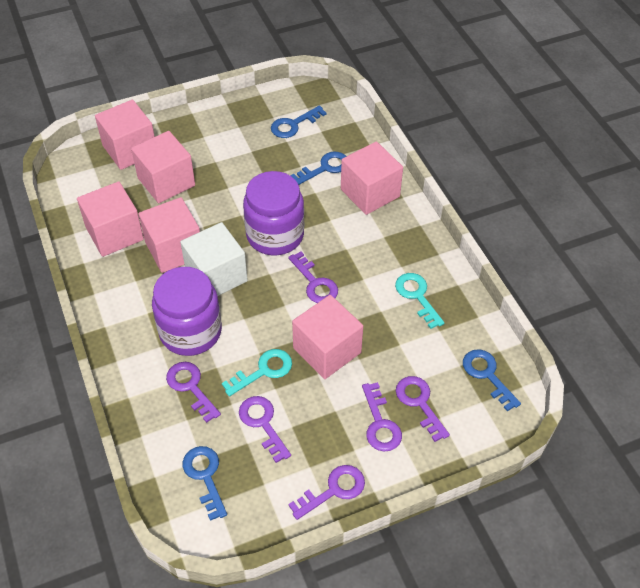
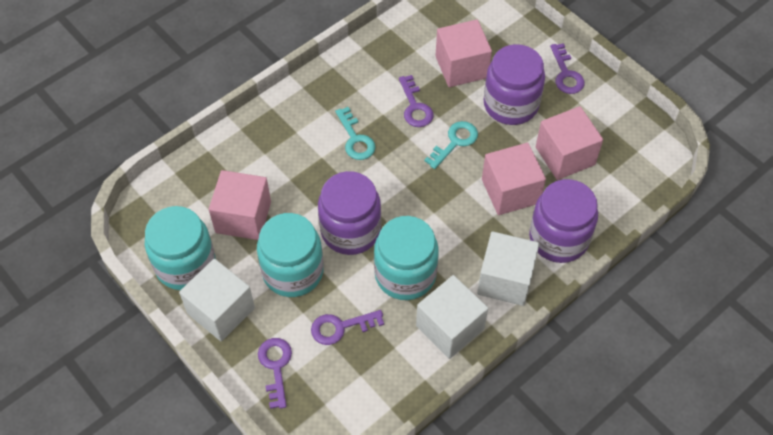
blue key: 4 -> 0
pink cube: 6 -> 4
purple jar: 2 -> 3
purple key: 6 -> 4
turquoise jar: 0 -> 3
white cube: 1 -> 3

